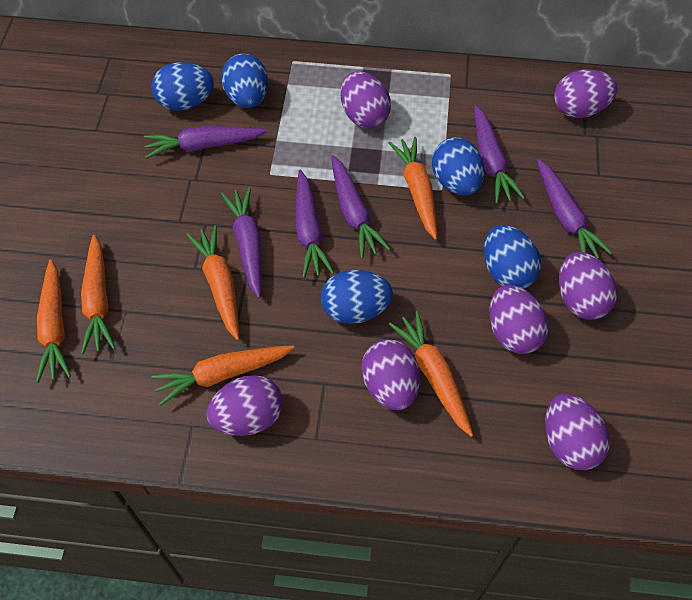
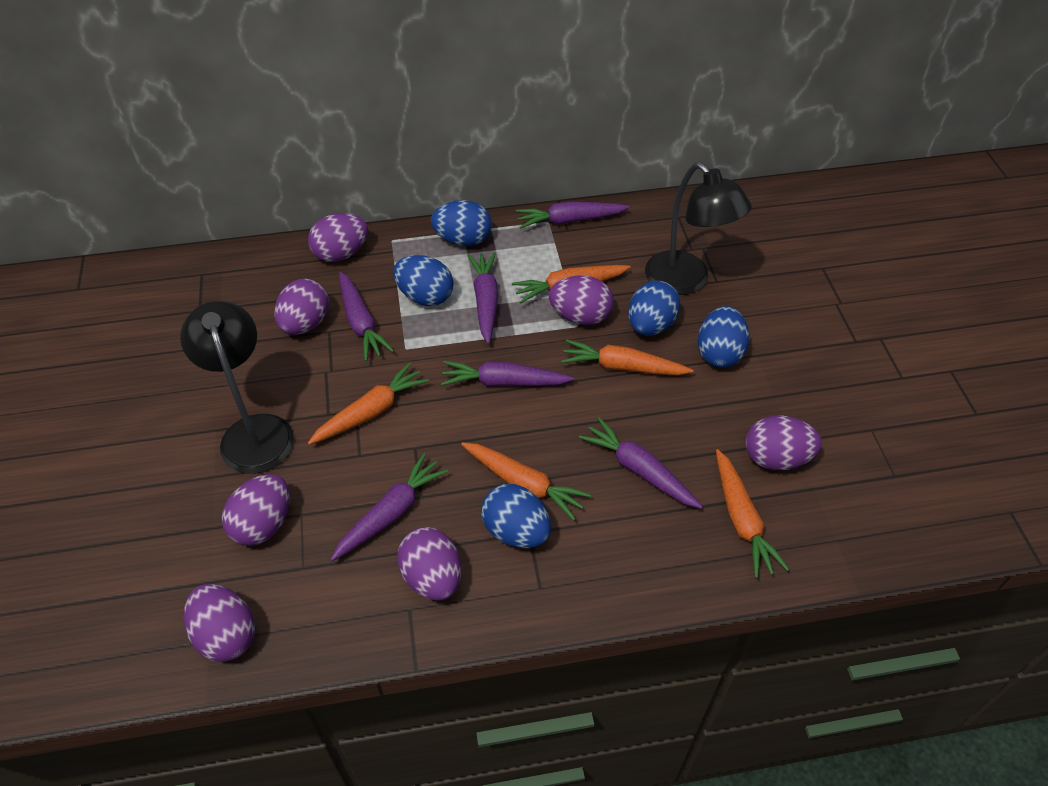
black lamp: 0 -> 2
orange carrot: 6 -> 5

